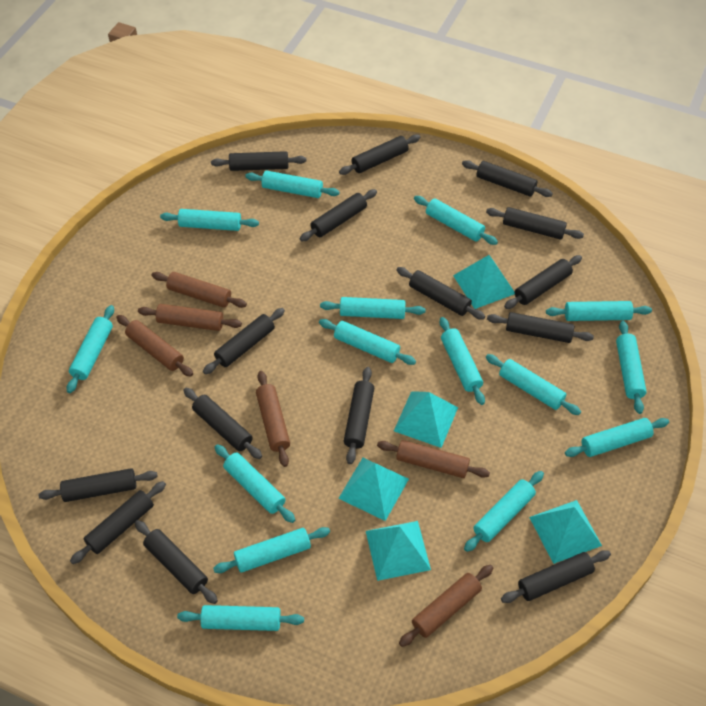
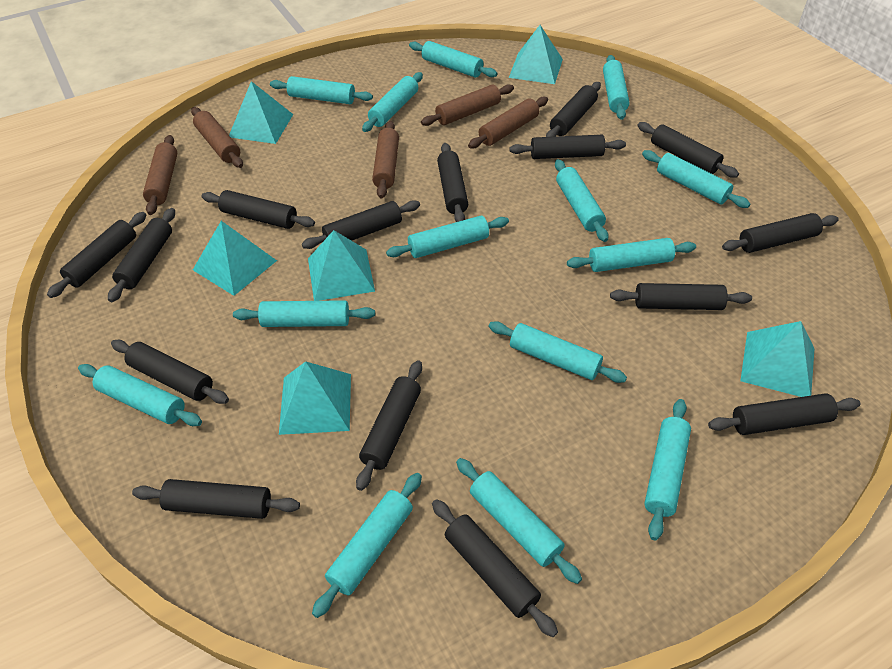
brown rolling pin: 6 -> 5
turquoise pyramid: 5 -> 6
turquoise rolling pin: 15 -> 14

